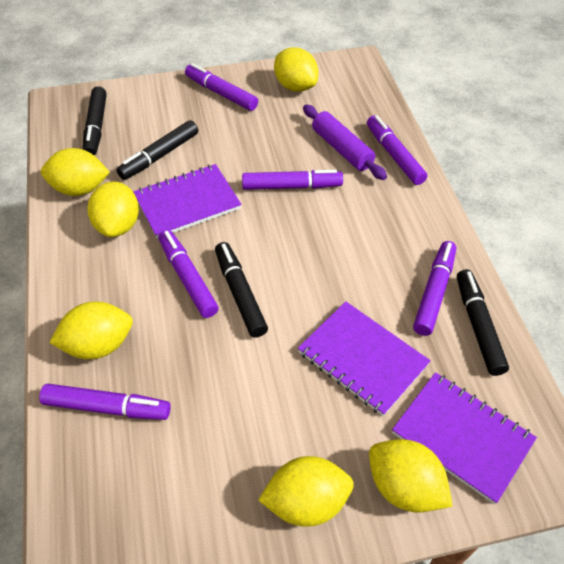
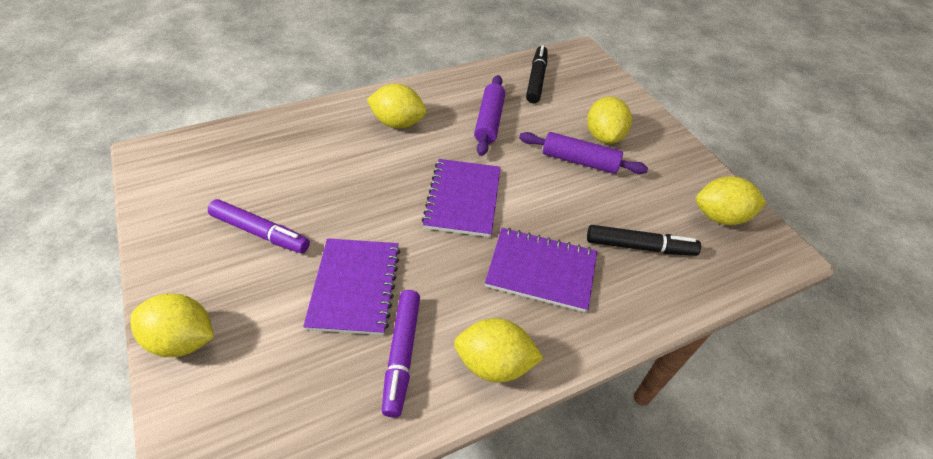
black marker: 4 -> 2
purple marker: 6 -> 2
purple rolling pin: 1 -> 2
yellow lemon: 6 -> 5

